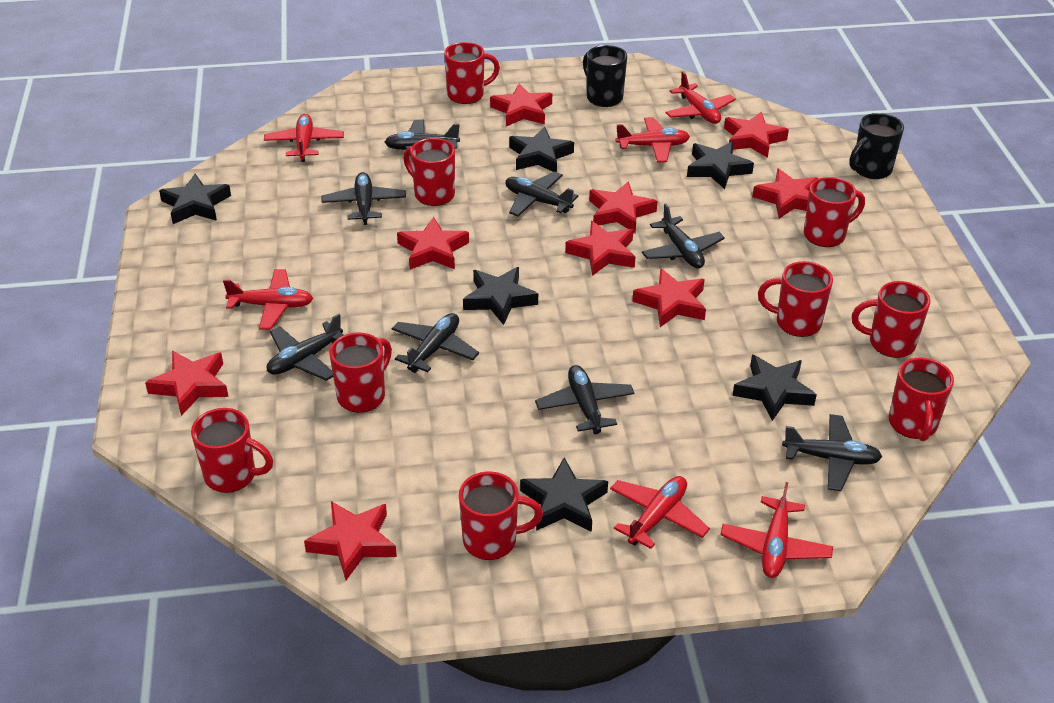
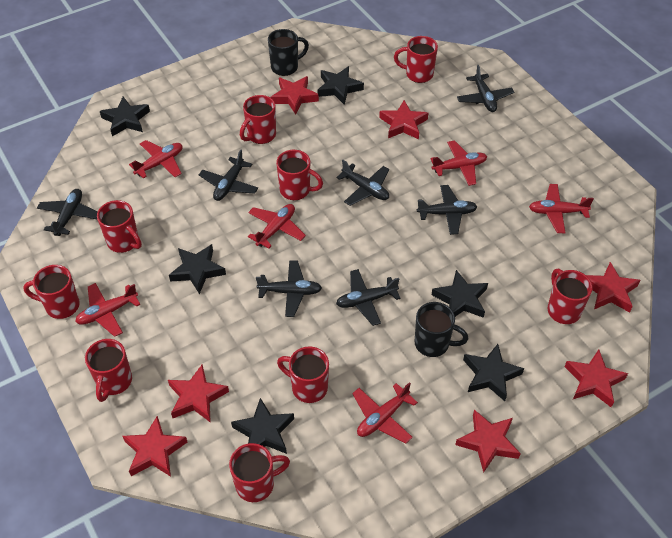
black plane: 8 -> 7
red star: 9 -> 7

